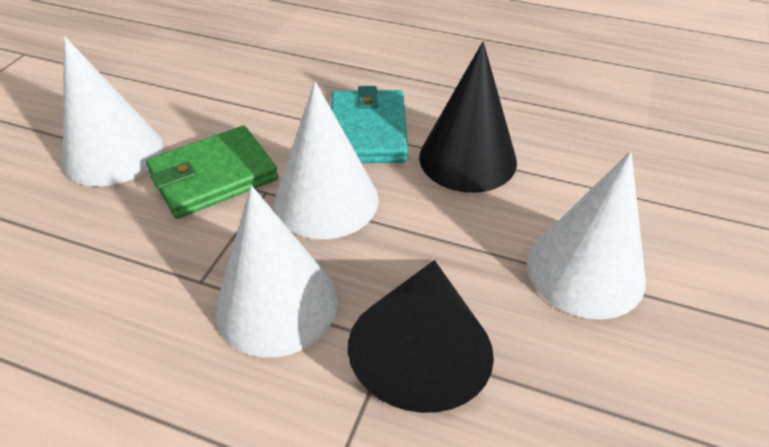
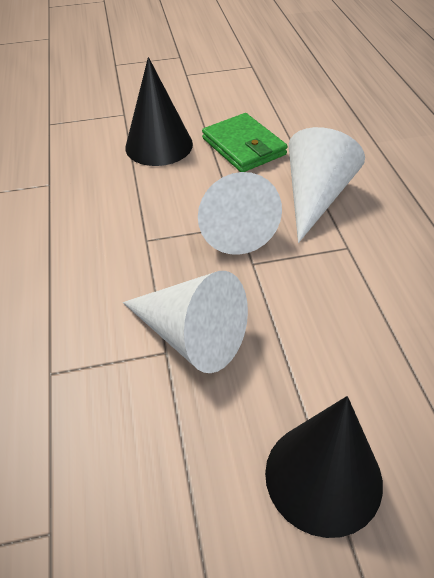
turquoise wallet: 1 -> 0
white cone: 4 -> 3

